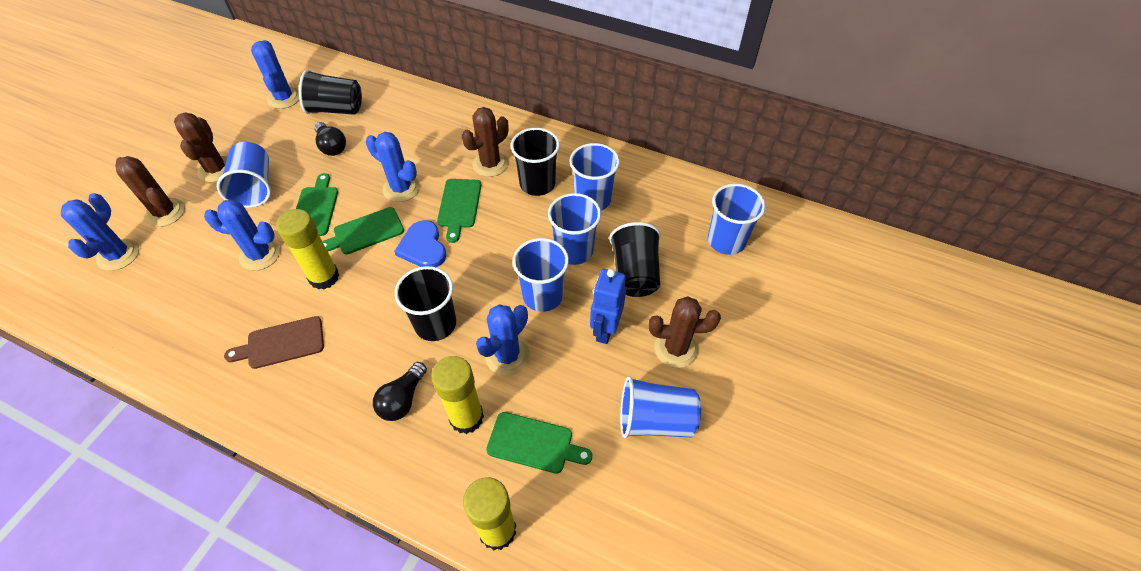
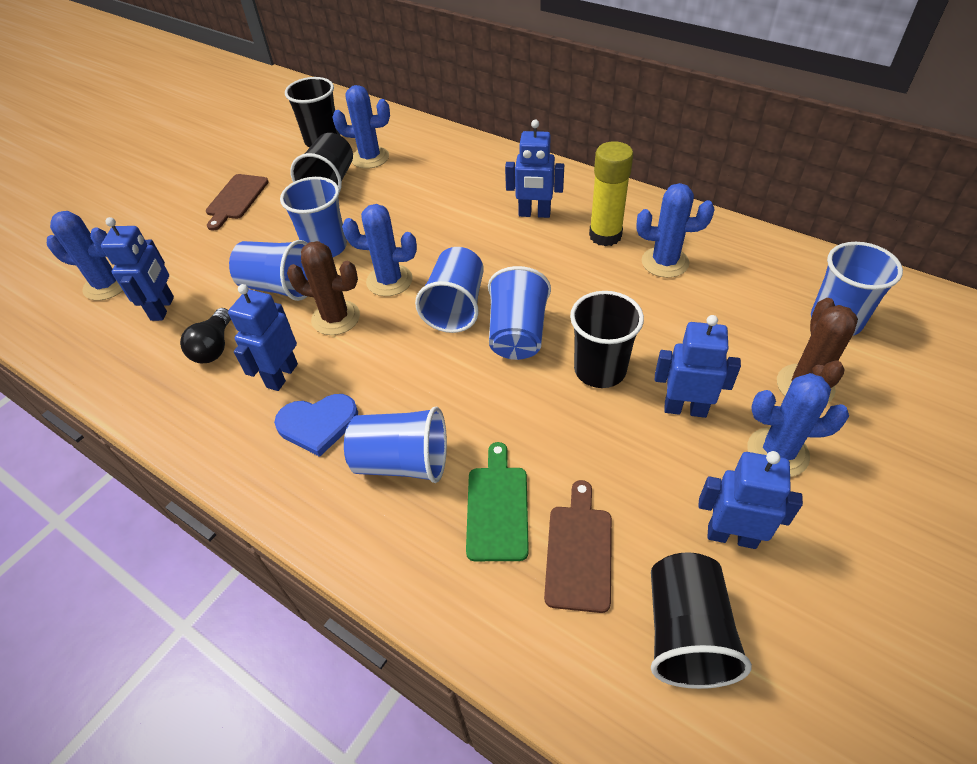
black light bulb: 2 -> 1
blue robot: 1 -> 5
brown cactus: 4 -> 2
brown cutting board: 1 -> 2
green cutting board: 4 -> 1
yellow glue stick: 3 -> 1

